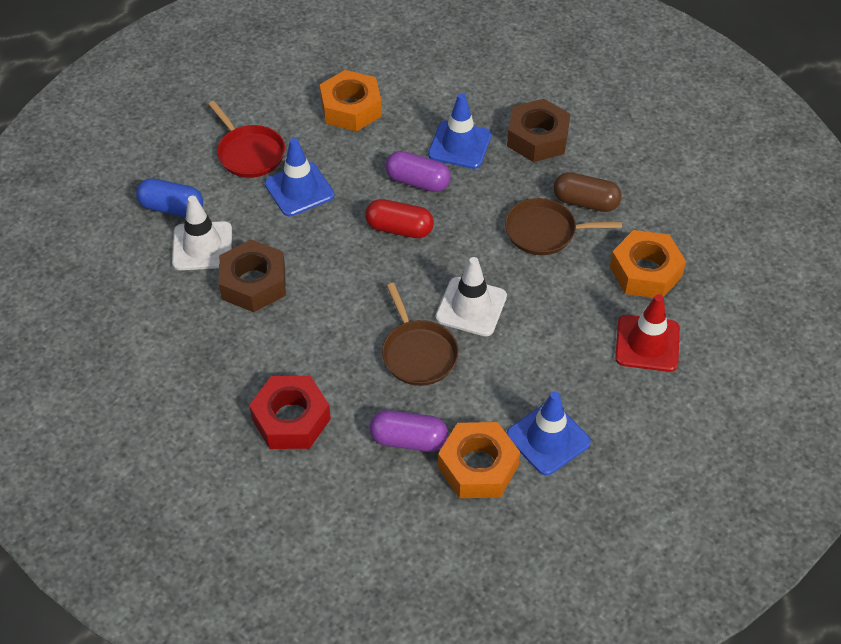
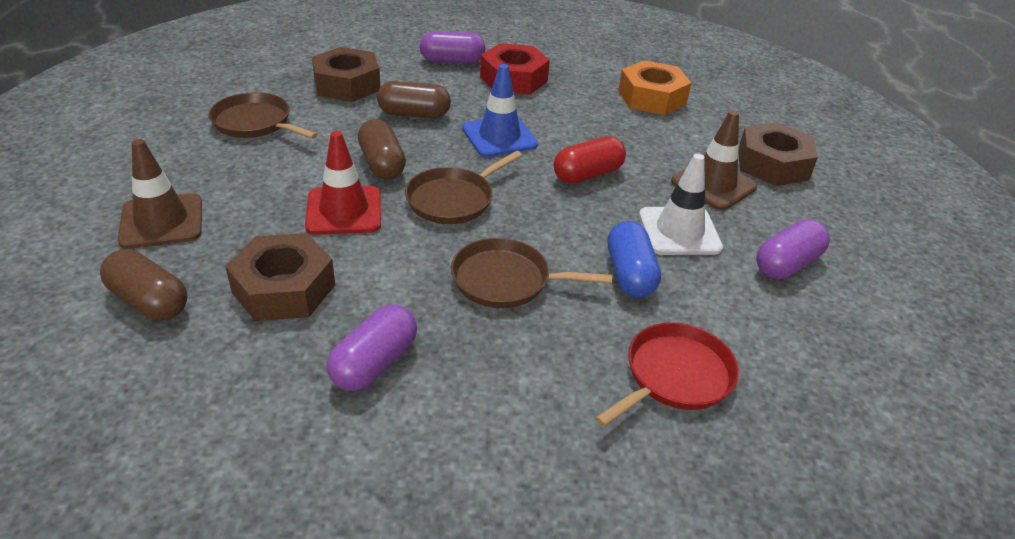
blue traffic cone: 3 -> 1
brown capsule: 1 -> 3
brown nut: 2 -> 3
brown pan: 2 -> 3
brown traffic cone: 0 -> 2
orange nut: 3 -> 1
purple capsule: 2 -> 3
white traffic cone: 2 -> 1

